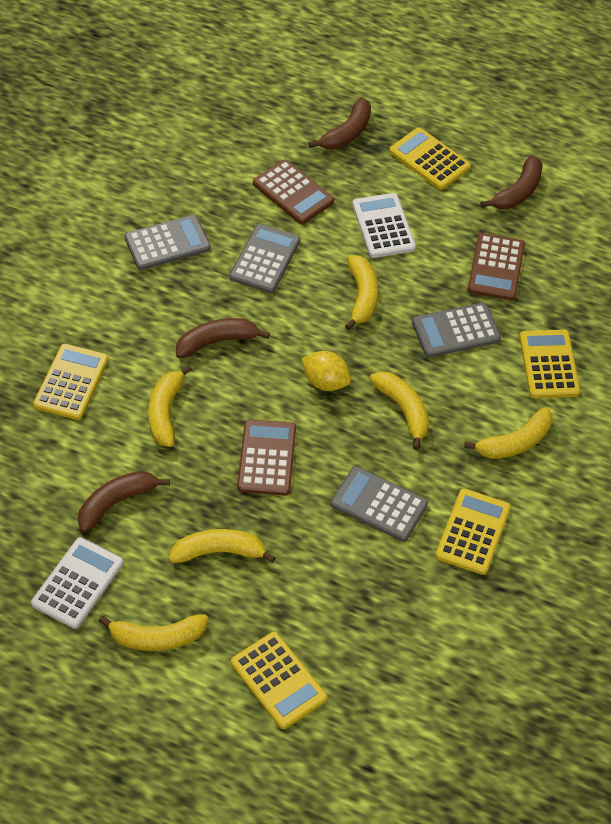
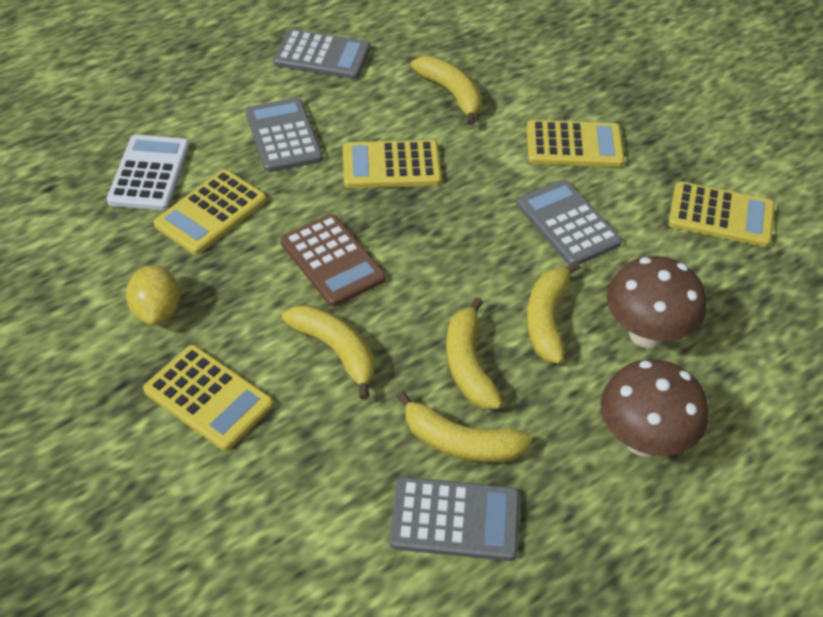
brown banana: 4 -> 0
brown calculator: 3 -> 1
brown mushroom: 0 -> 2
white calculator: 2 -> 1
yellow banana: 6 -> 5

